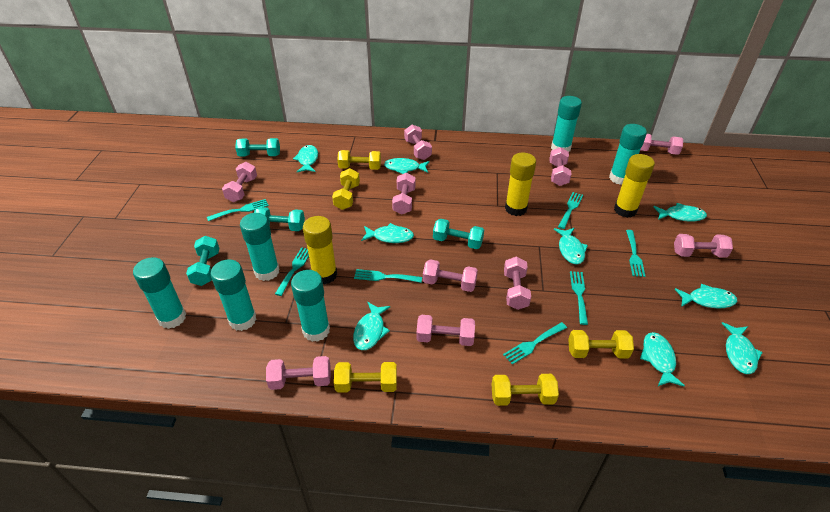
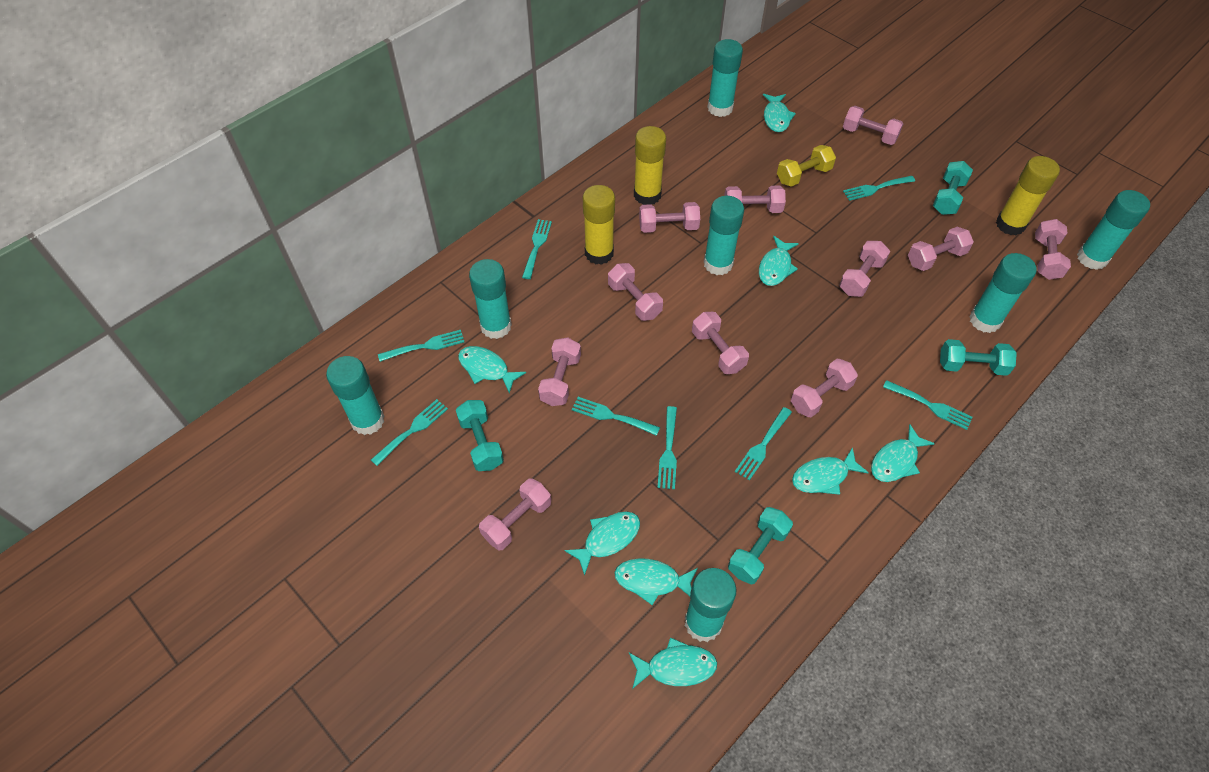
pink dumbbell: 10 -> 11
turquoise fish: 9 -> 8
turquoise fork: 7 -> 8
turquoise glue stick: 6 -> 7
yellow dumbbell: 5 -> 1

